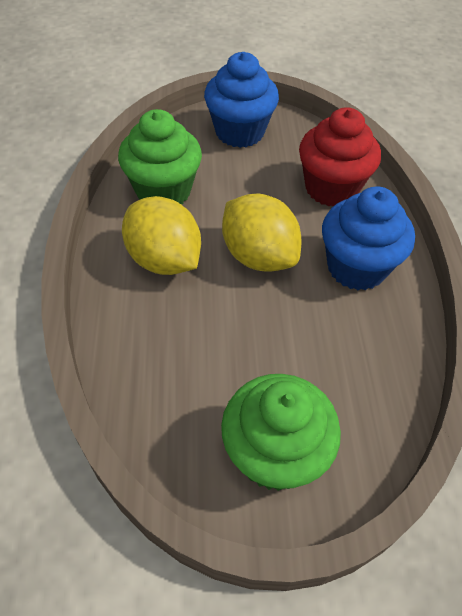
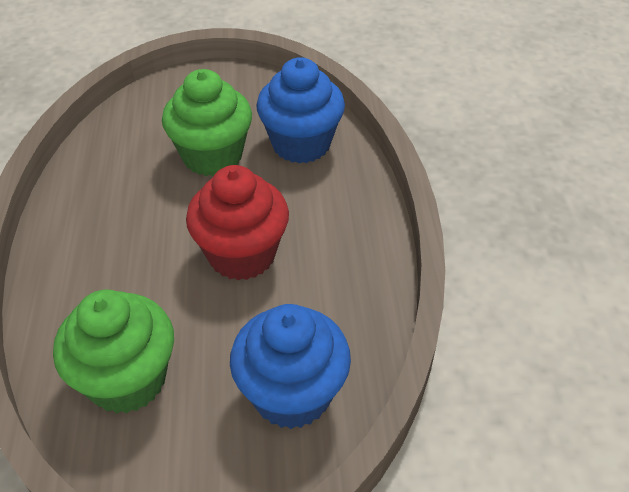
yellow lemon: 2 -> 0

